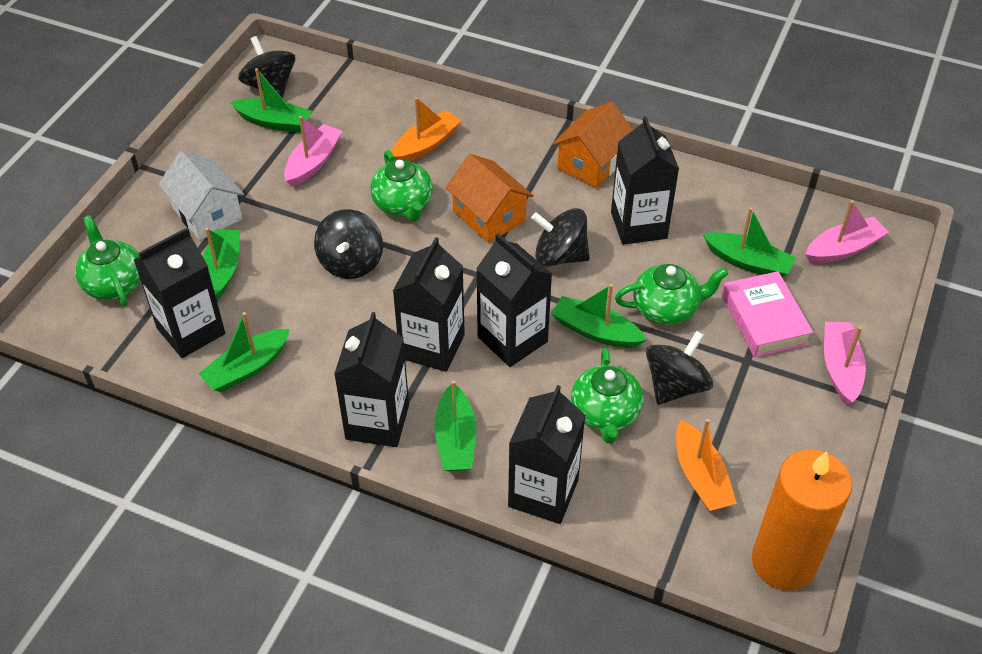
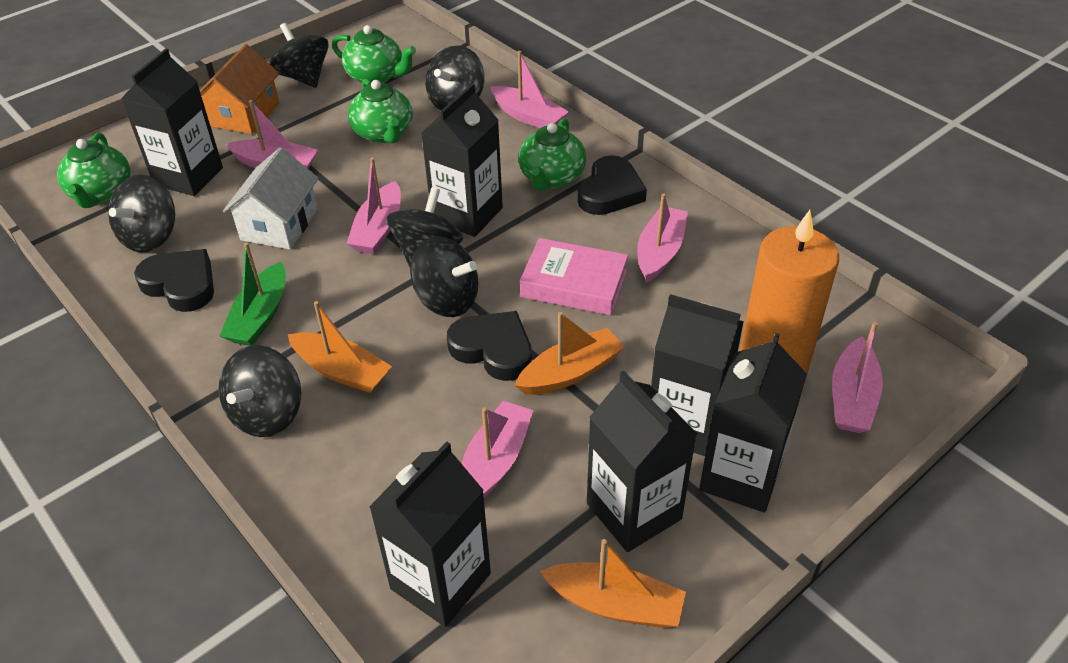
black heart: 0 -> 3
black spinning top: 4 -> 6
green boat: 6 -> 1
orange boat: 2 -> 3
orange house: 2 -> 1
pink boat: 3 -> 6

